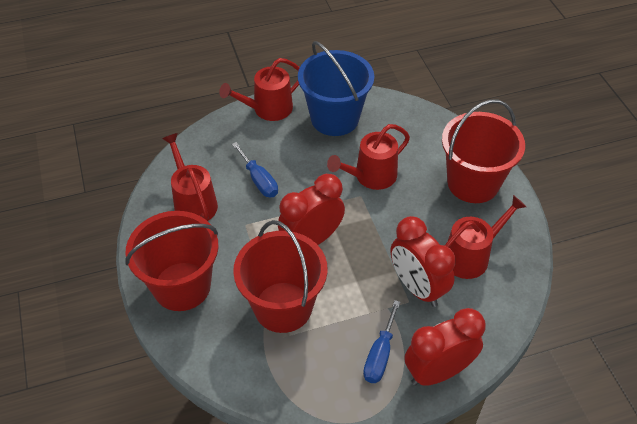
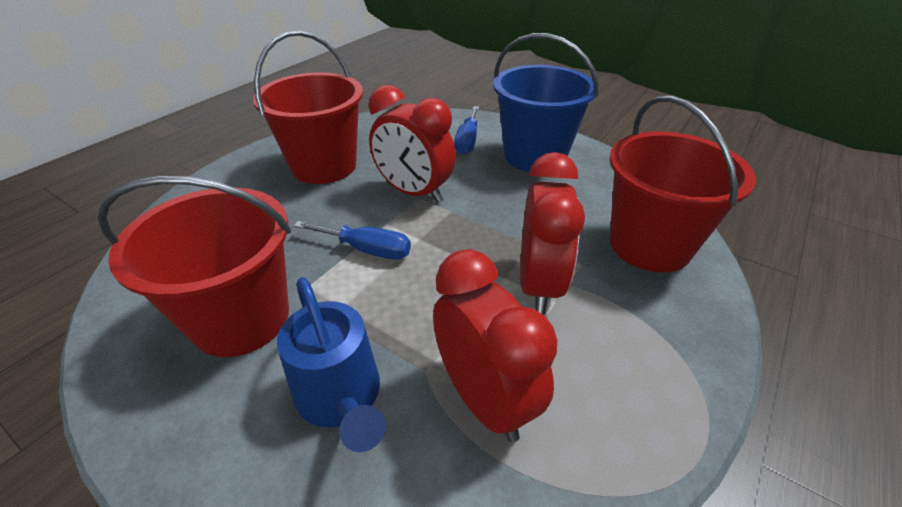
blue watering can: 0 -> 1
red watering can: 4 -> 0

